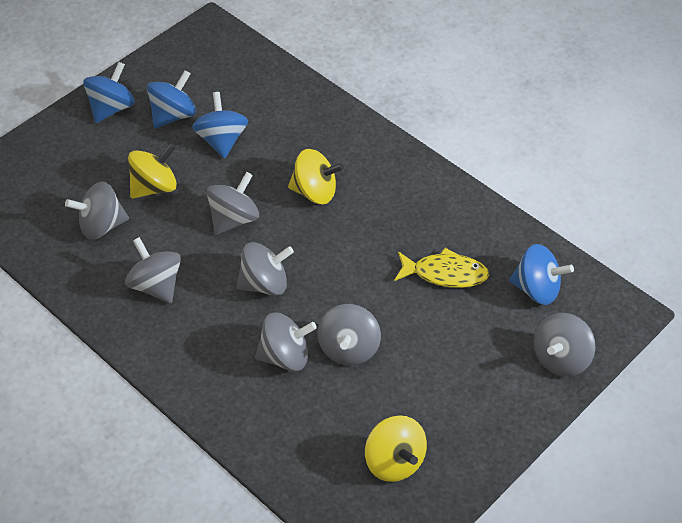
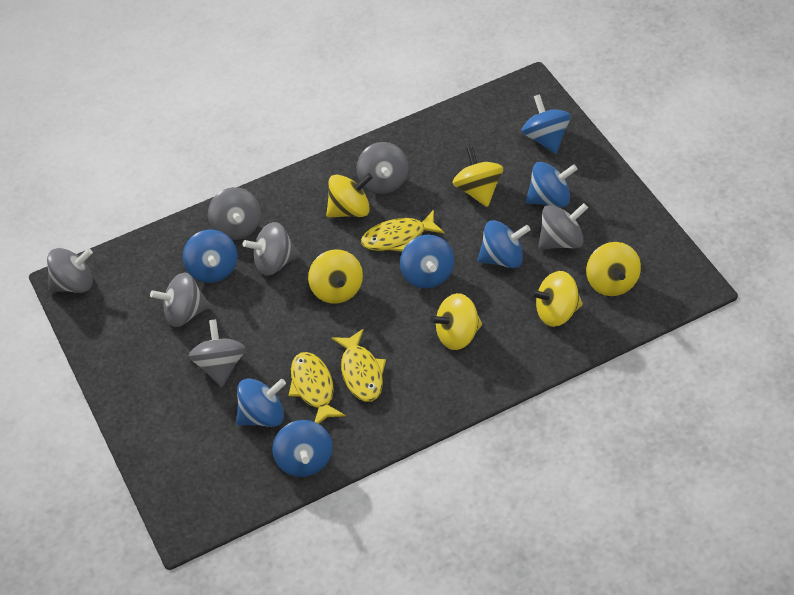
blue spinning top: 4 -> 7
yellow fish: 1 -> 3
yellow spinning top: 3 -> 6

